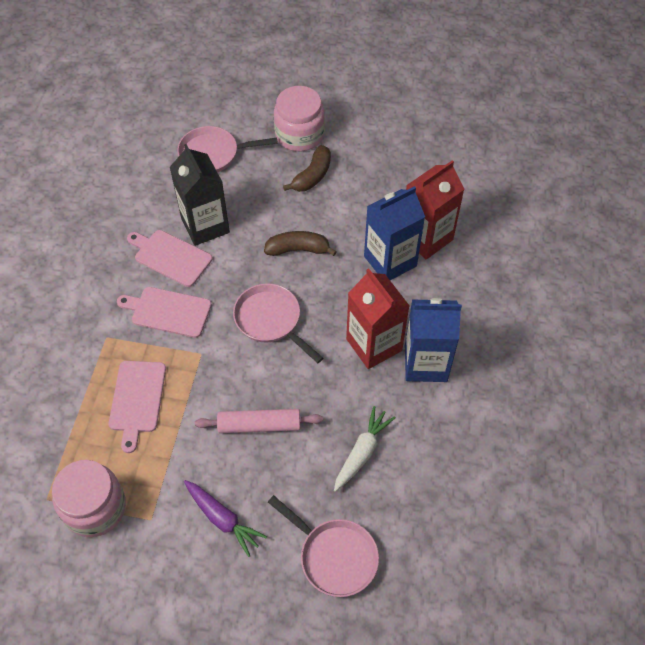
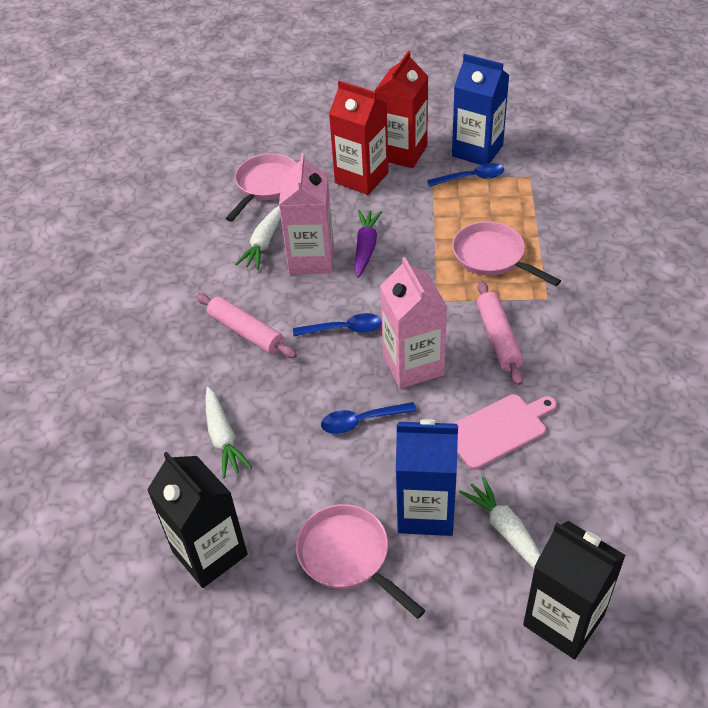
black carton: 1 -> 2
blue spoon: 0 -> 3
brown banana: 2 -> 0
pink carton: 0 -> 2
pink cutting board: 3 -> 1
pink jar: 2 -> 0
pink rolling pin: 1 -> 2
white carrot: 1 -> 3

